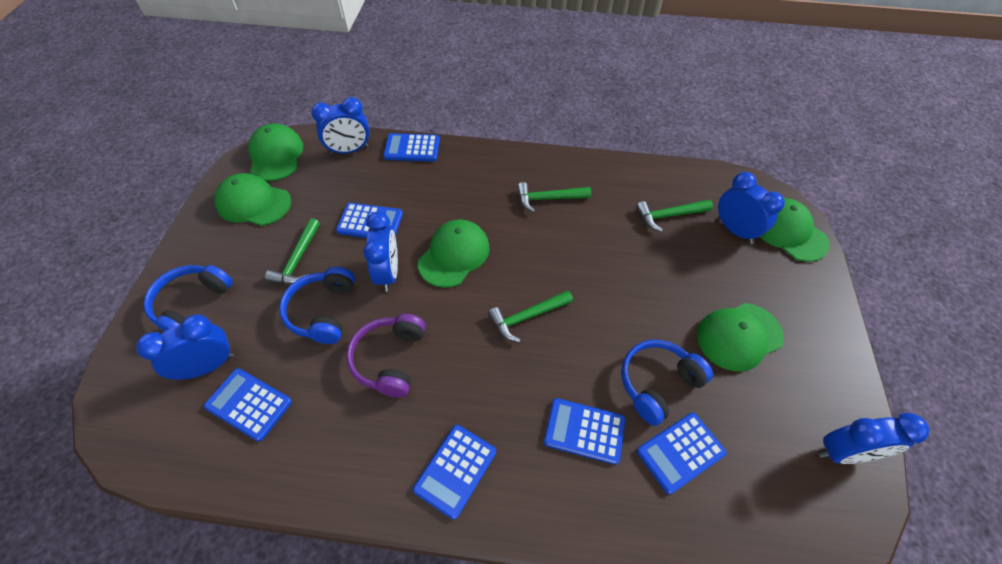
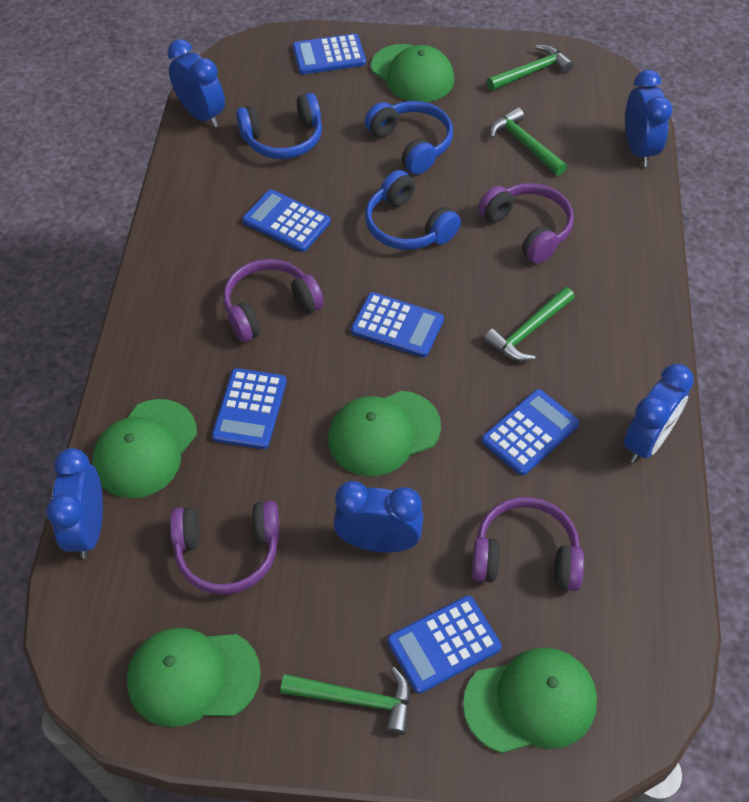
purple headphones: 1 -> 4

